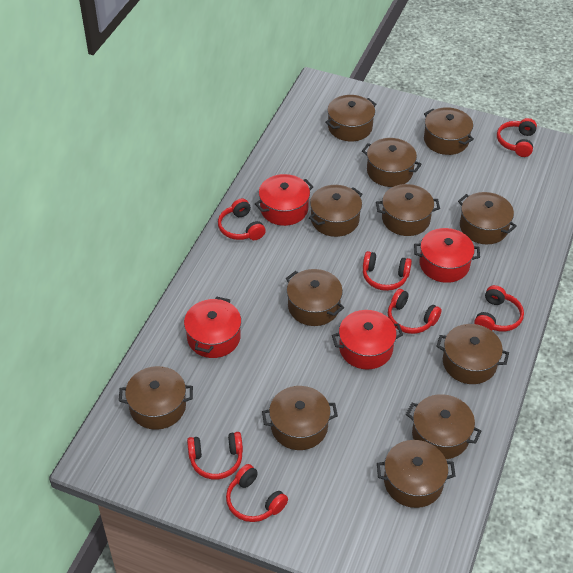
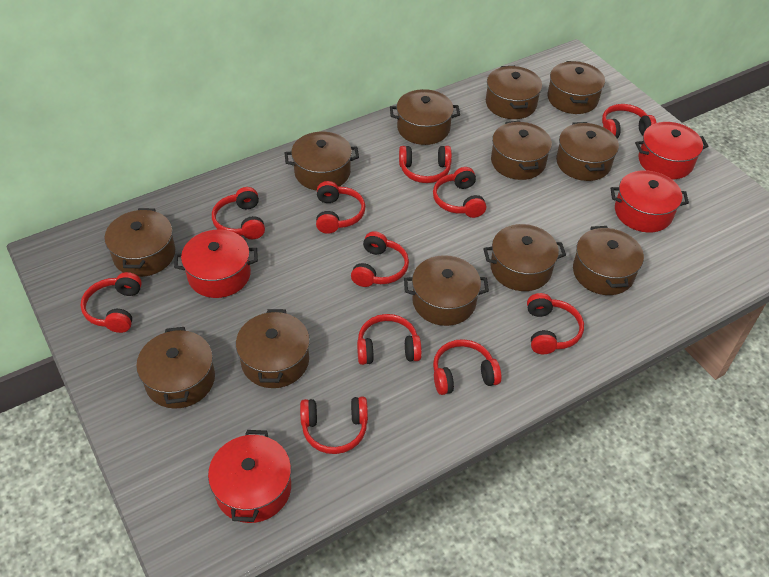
red headphones: 7 -> 11

